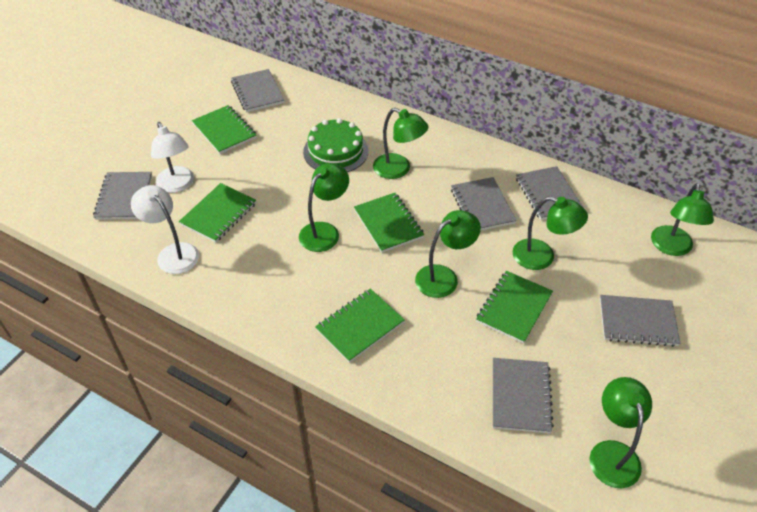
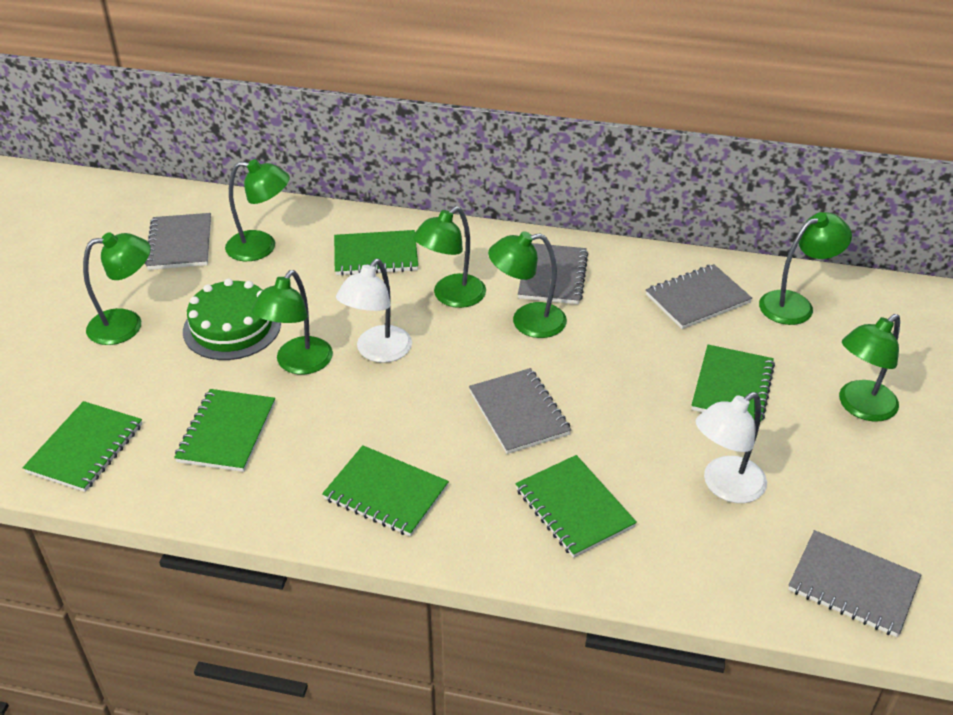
green lamp: 6 -> 7
green notebook: 5 -> 6
grey notebook: 6 -> 5

